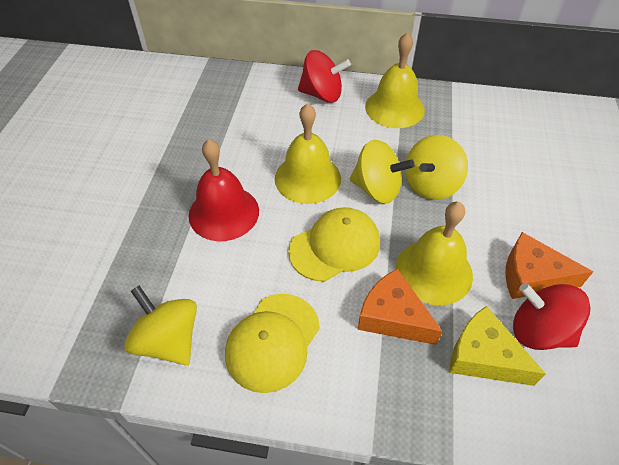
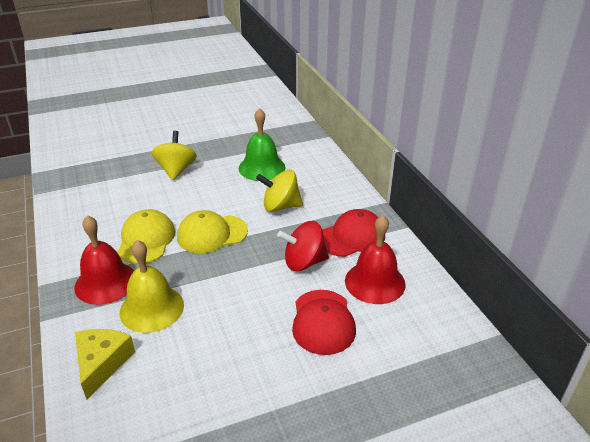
green bell: 0 -> 1
orange cheese: 2 -> 0
red bell: 1 -> 2
red cap: 0 -> 2
red spinning top: 2 -> 1
yellow bell: 3 -> 1
yellow spinning top: 3 -> 2

